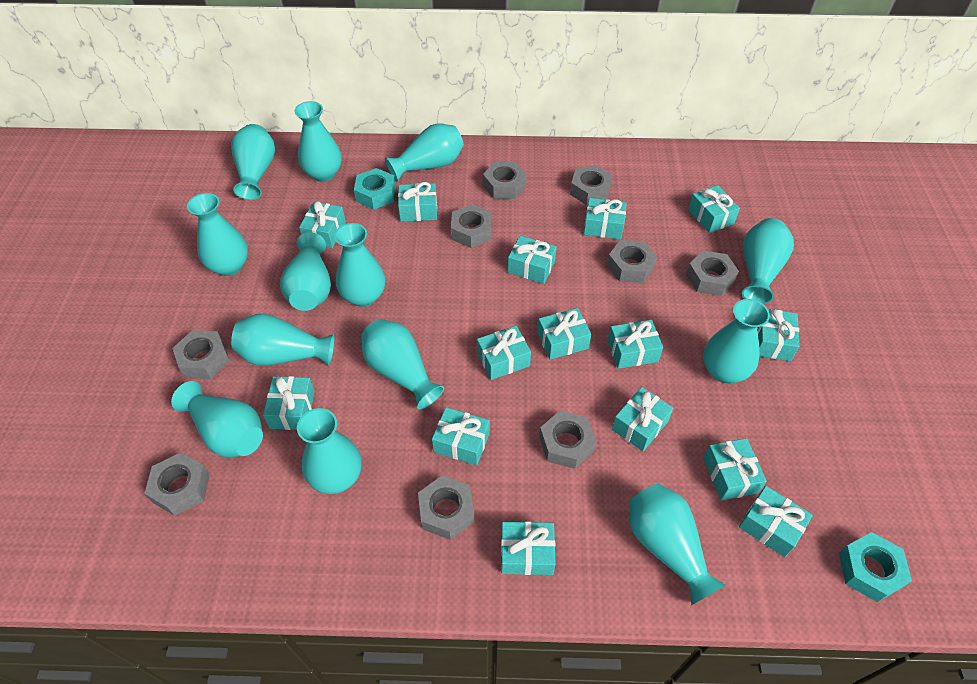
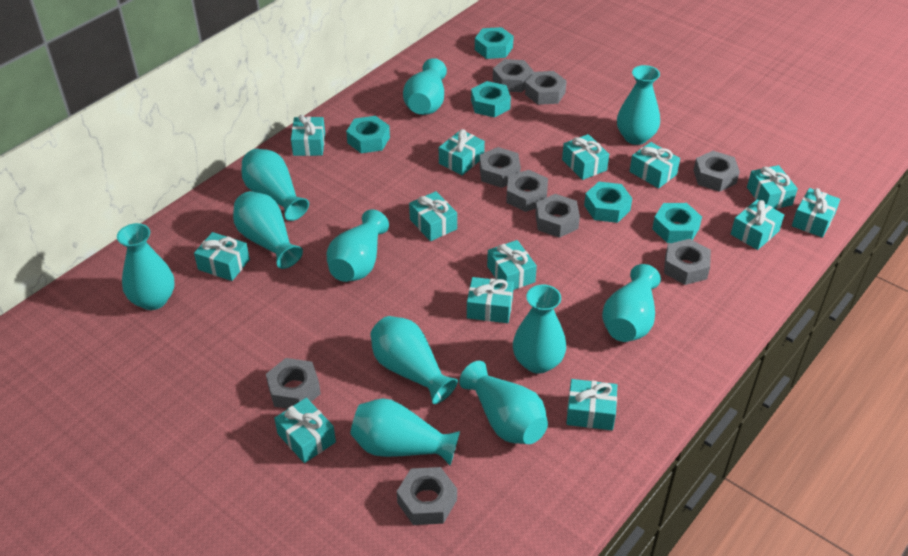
turquoise gift: 15 -> 13
turquoise nut: 2 -> 5
turquoise vase: 13 -> 11

